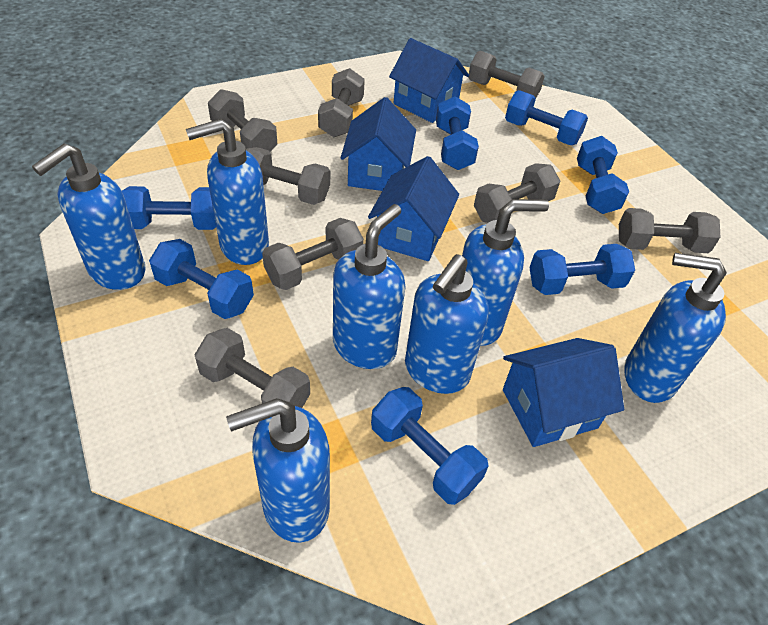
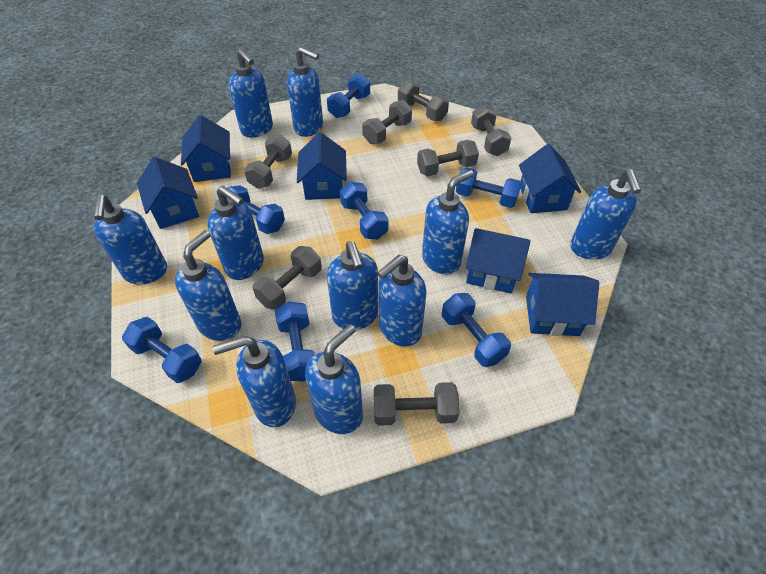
blue house: 4 -> 6
blue soap dispenser: 7 -> 11
grey dumbbell: 8 -> 7

